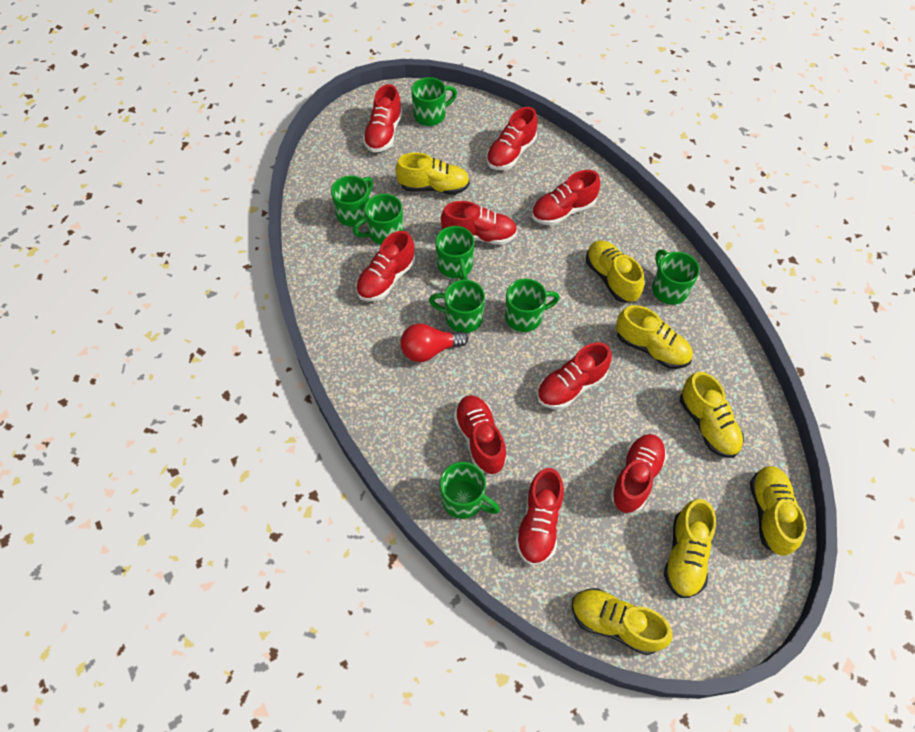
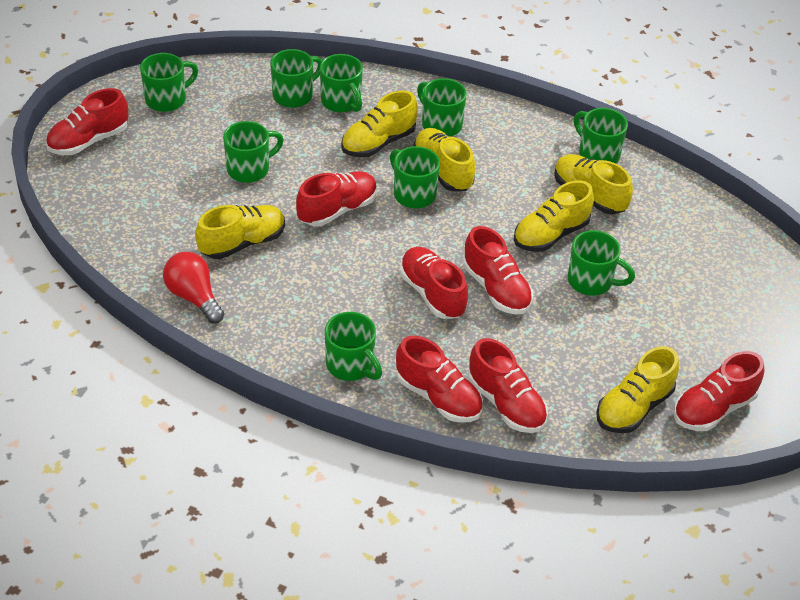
green mug: 8 -> 9
red shoe: 9 -> 7
yellow shoe: 7 -> 6

